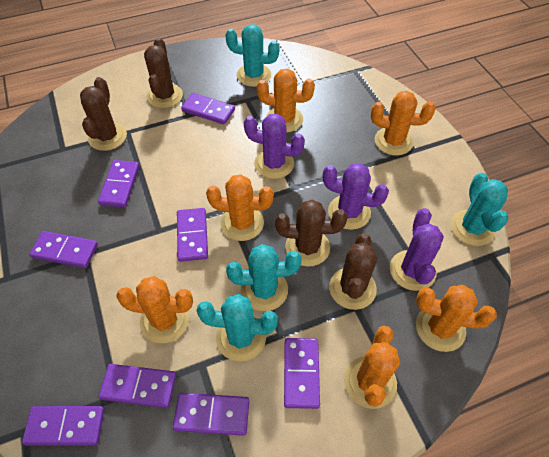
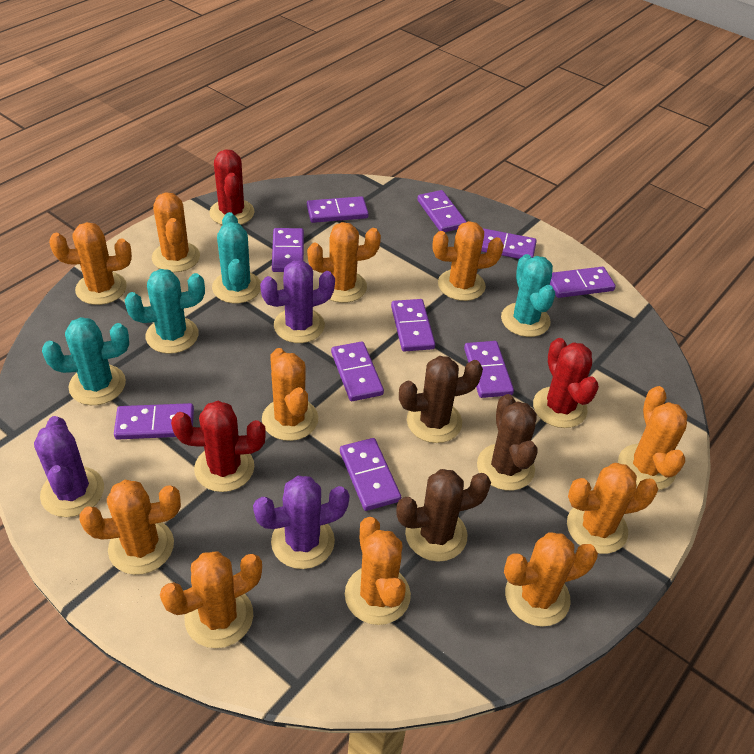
brown cactus: 4 -> 3
orange cactus: 6 -> 11
purple domino: 8 -> 10
red cactus: 0 -> 3

